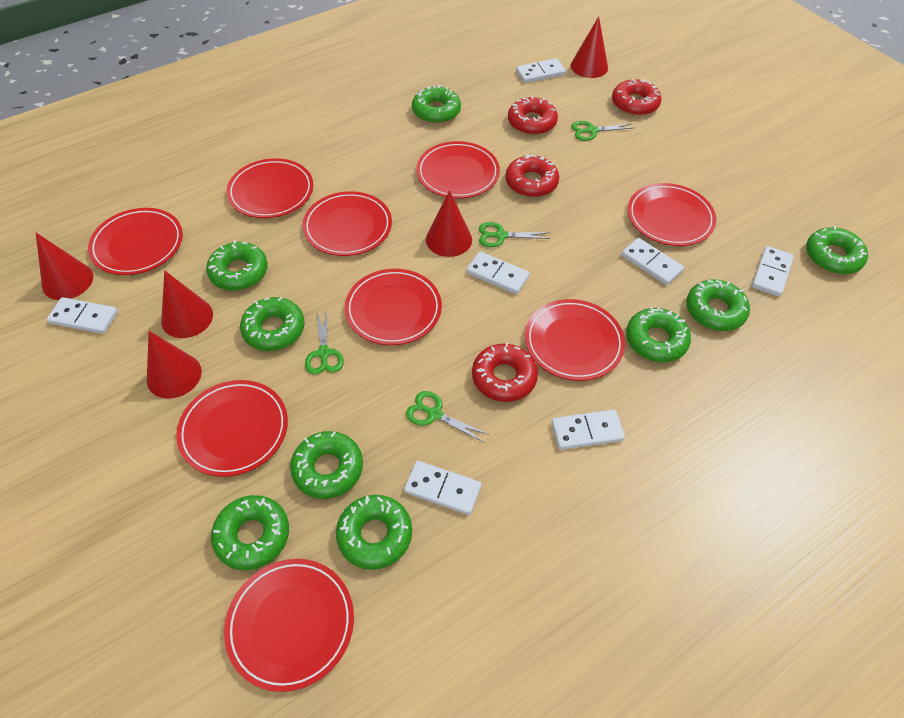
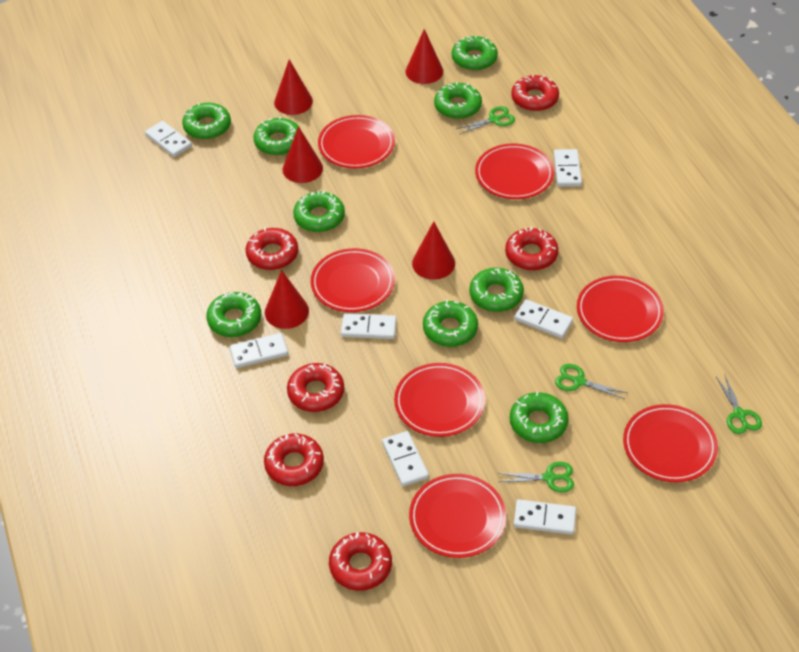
red donut: 4 -> 6
red plate: 9 -> 7

